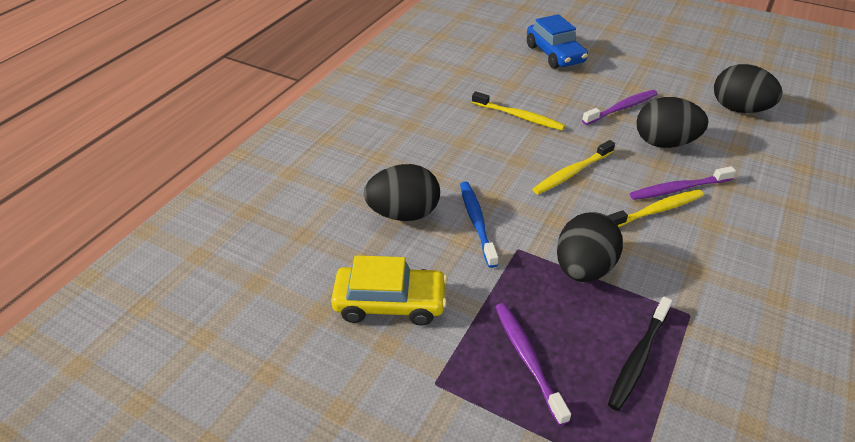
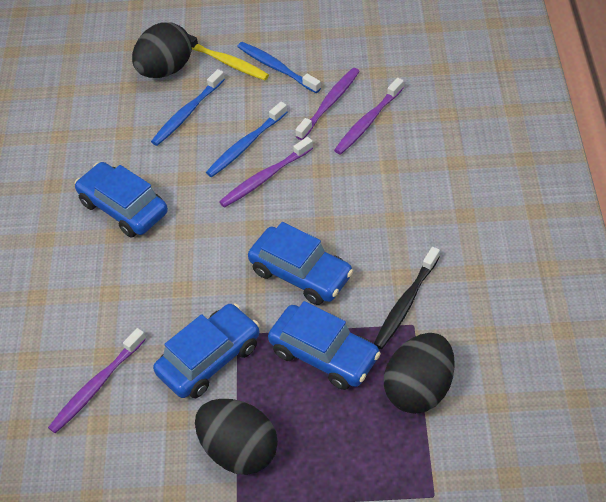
black egg: 4 -> 3
blue car: 1 -> 4
blue toothbrush: 1 -> 3
purple toothbrush: 3 -> 4
yellow car: 1 -> 0
yellow toothbrush: 3 -> 1

